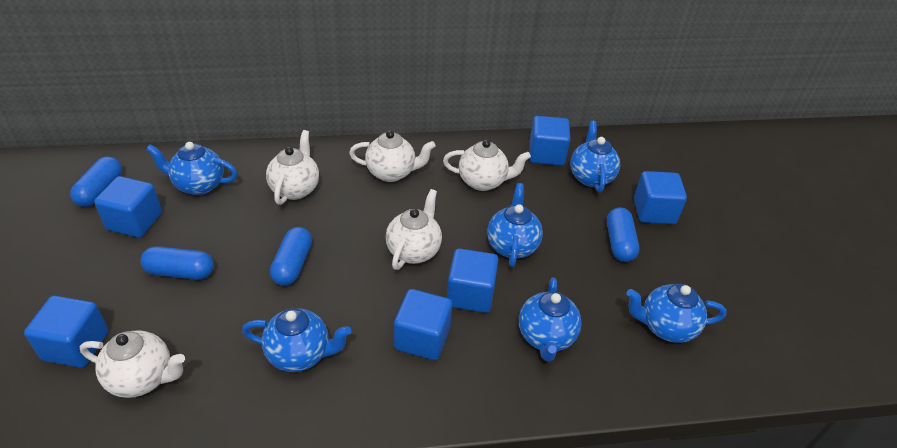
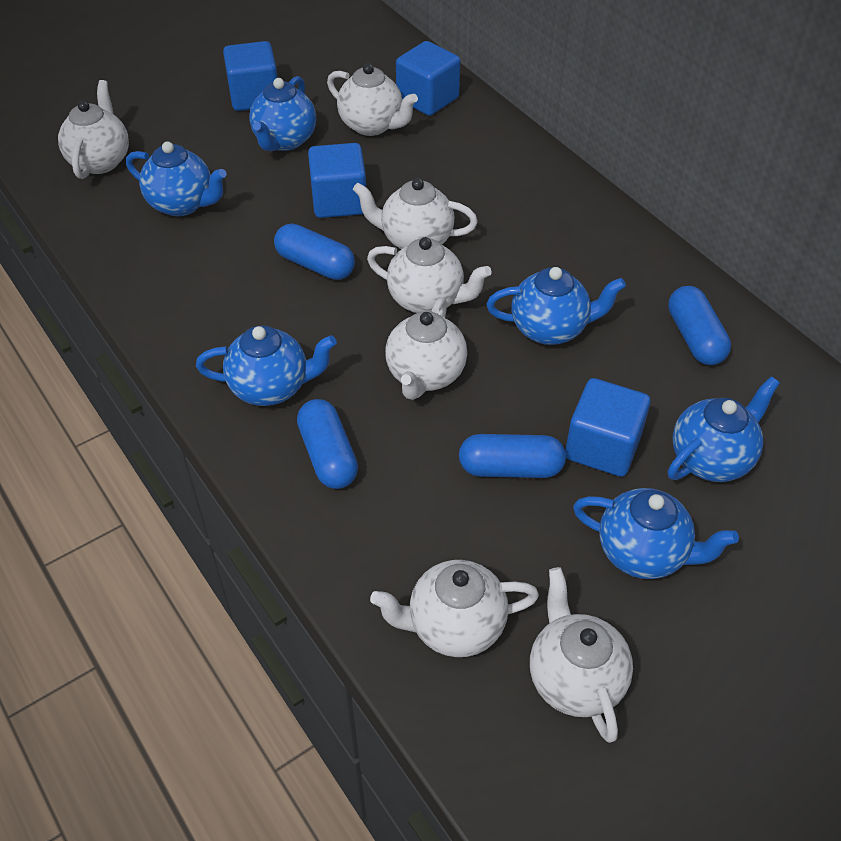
blue cube: 6 -> 4
white teapot: 5 -> 7

